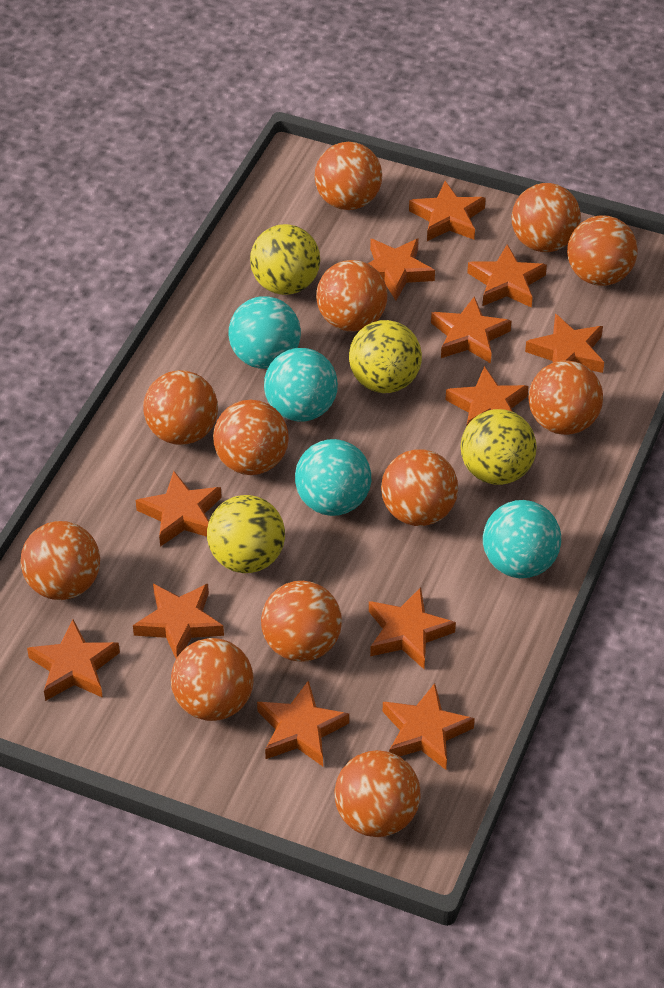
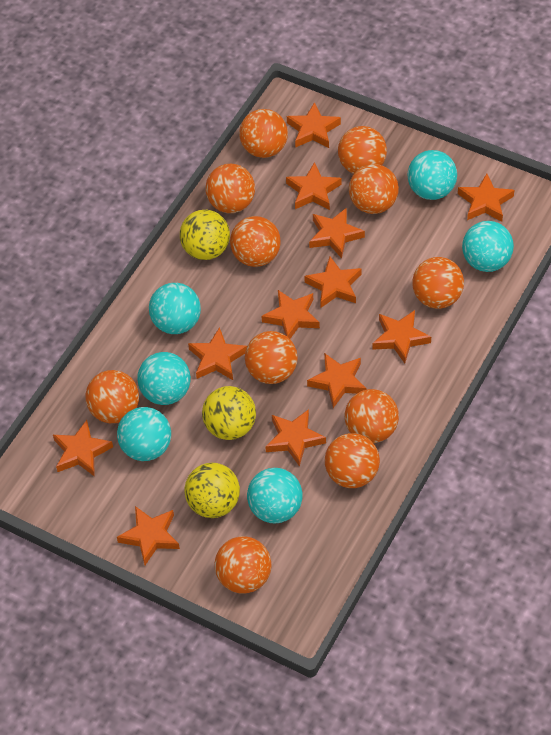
orange ball: 12 -> 11
turquoise ball: 4 -> 6
yellow ball: 4 -> 3

